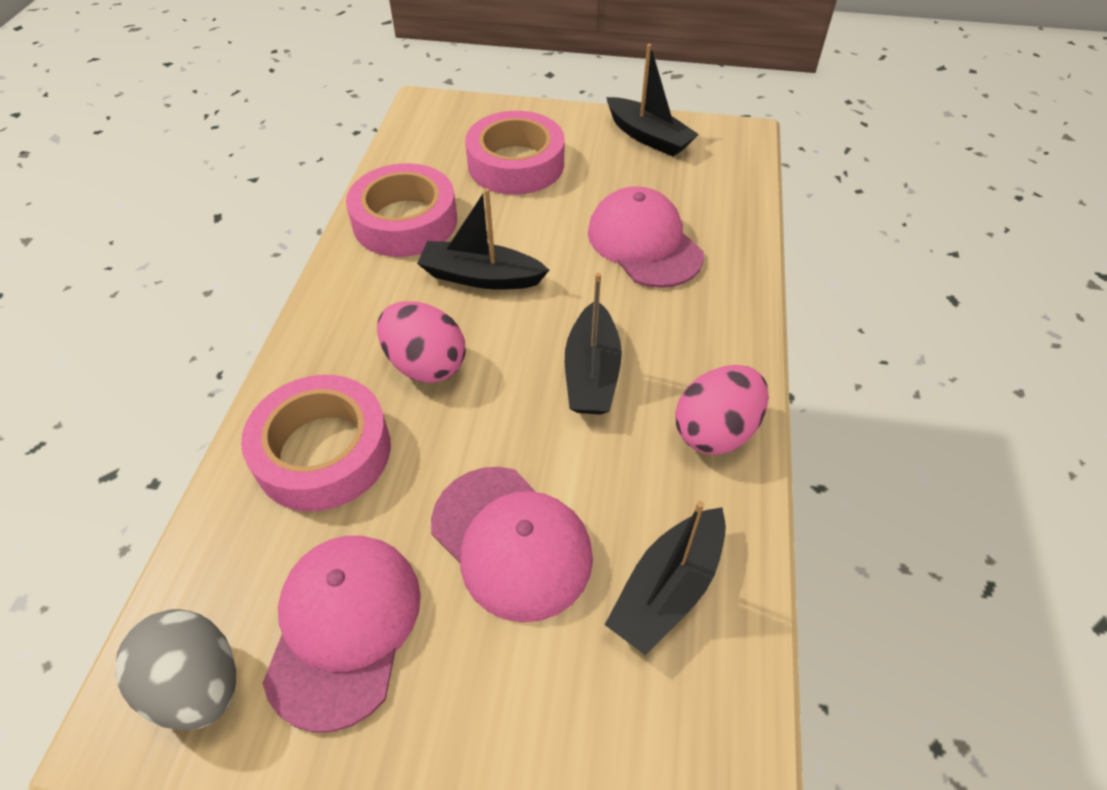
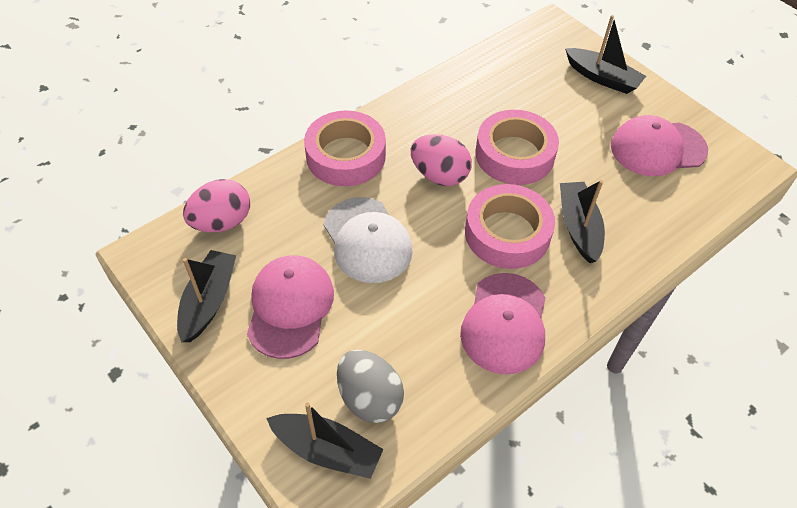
white cap: 0 -> 1

